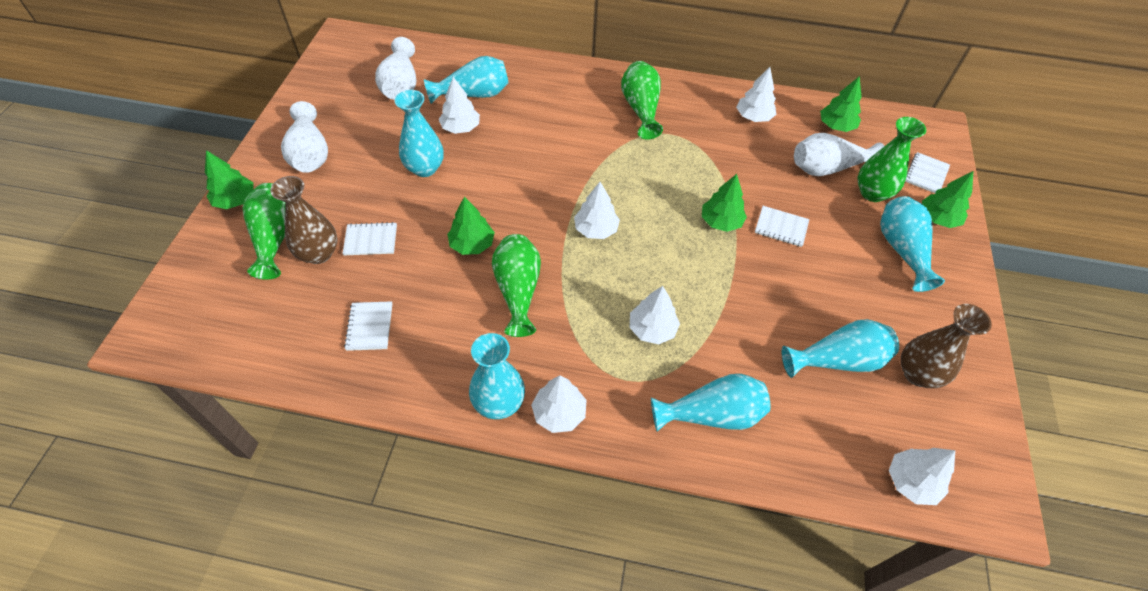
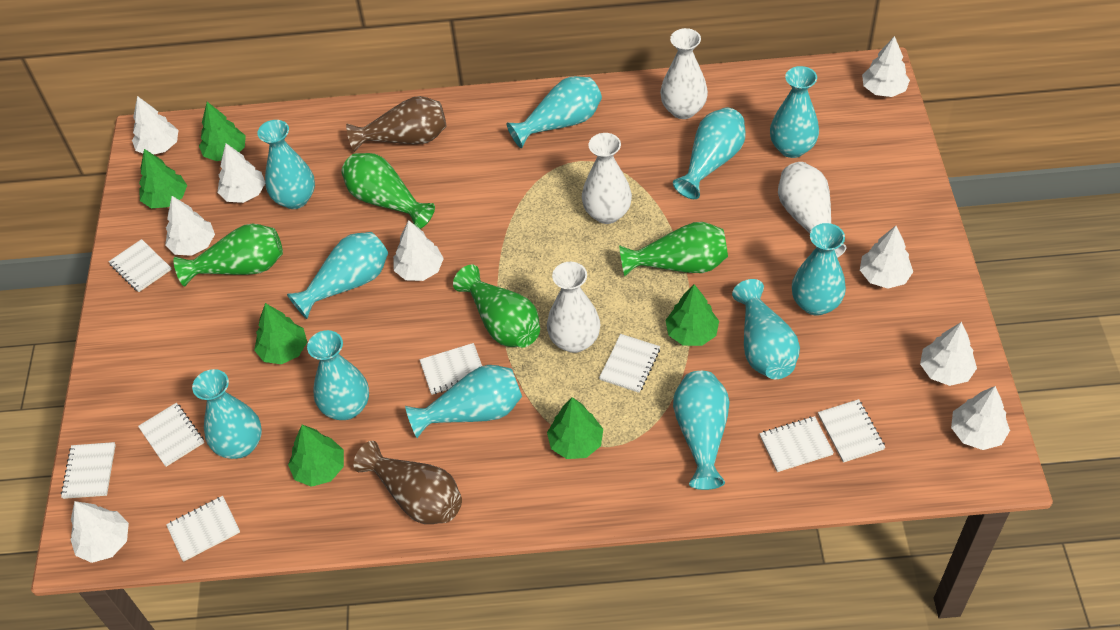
green tree: 5 -> 6
turquoise vase: 6 -> 11
white notebook: 4 -> 8
white tree: 6 -> 9
white vase: 3 -> 4

